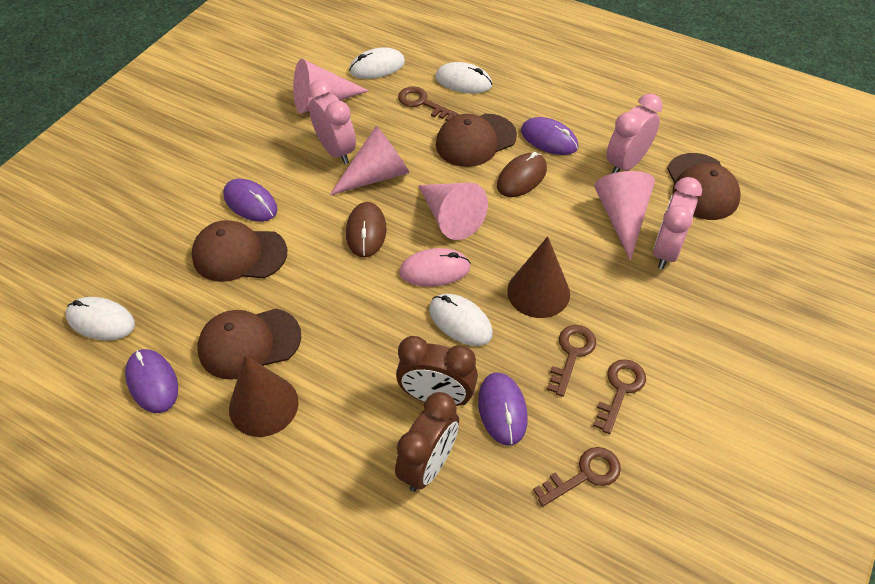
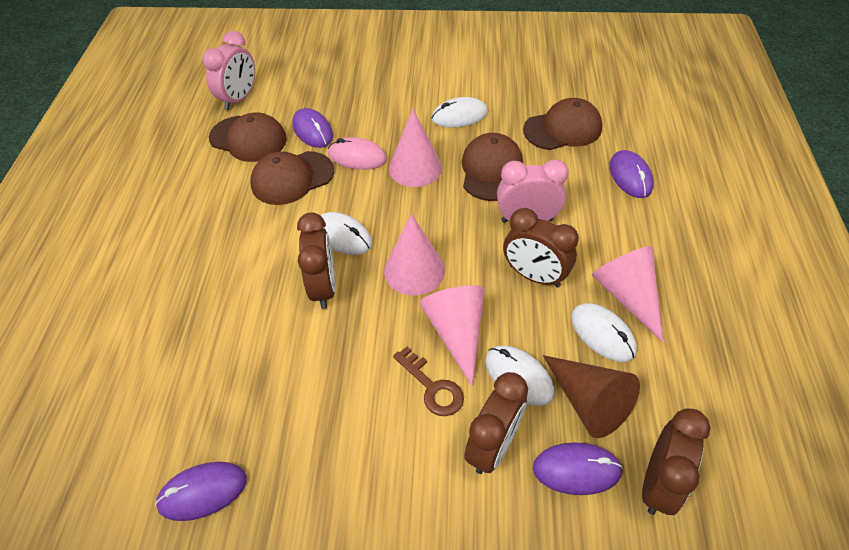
brown clock: 2 -> 4
brown cone: 2 -> 1
brown key: 4 -> 1
brown mouse: 2 -> 0
pink clock: 3 -> 2

